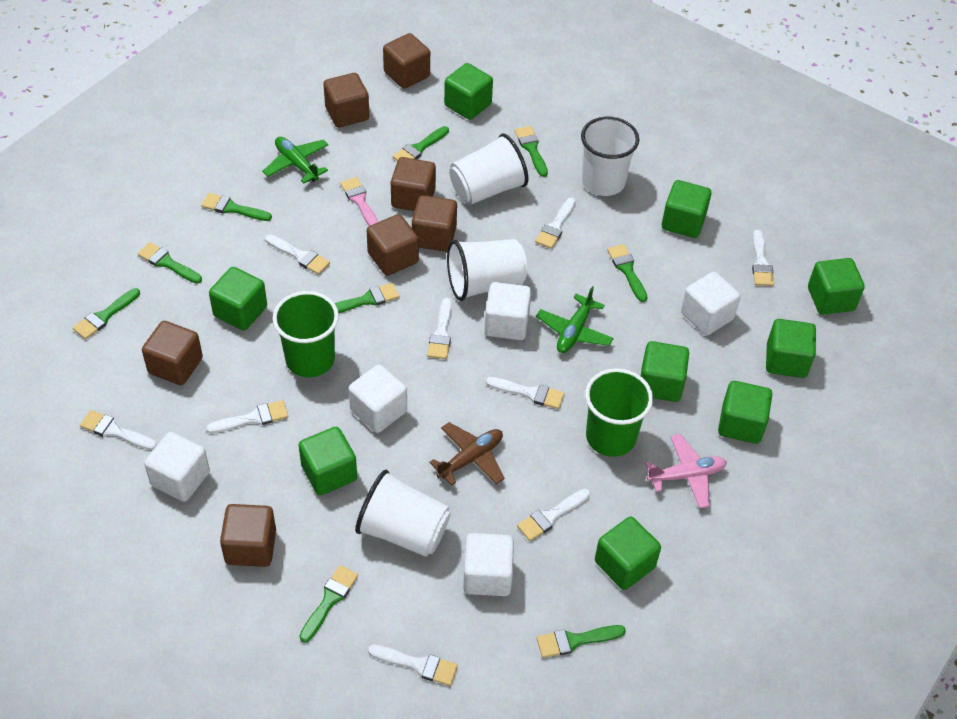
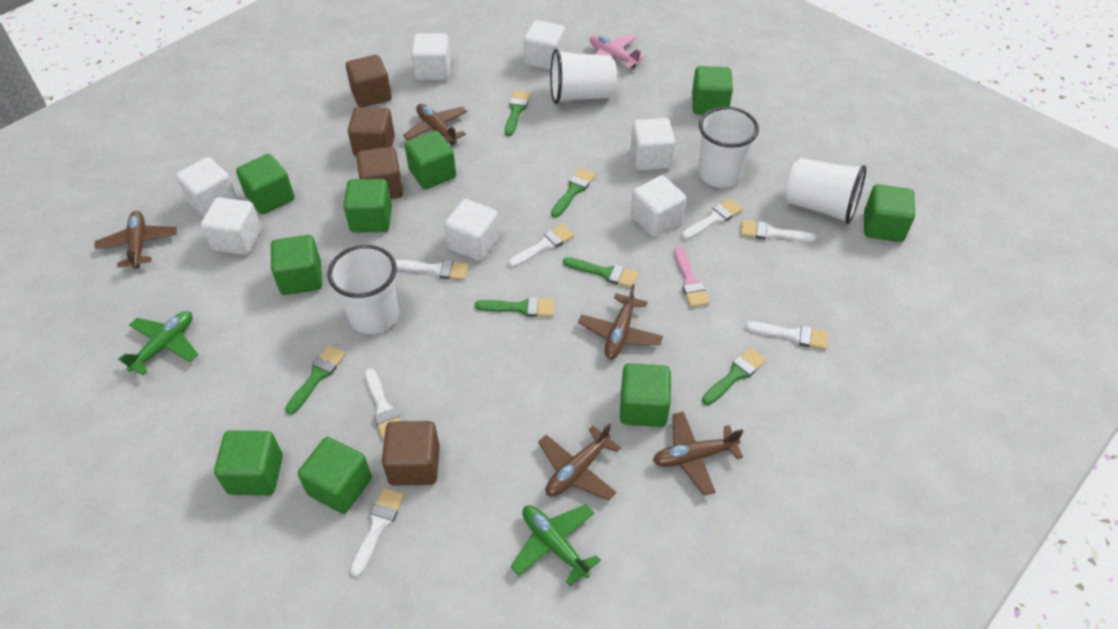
brown cube: 7 -> 4
brown plane: 1 -> 5
green brush: 9 -> 6
green cup: 2 -> 0
white brush: 9 -> 7
white cube: 5 -> 7

